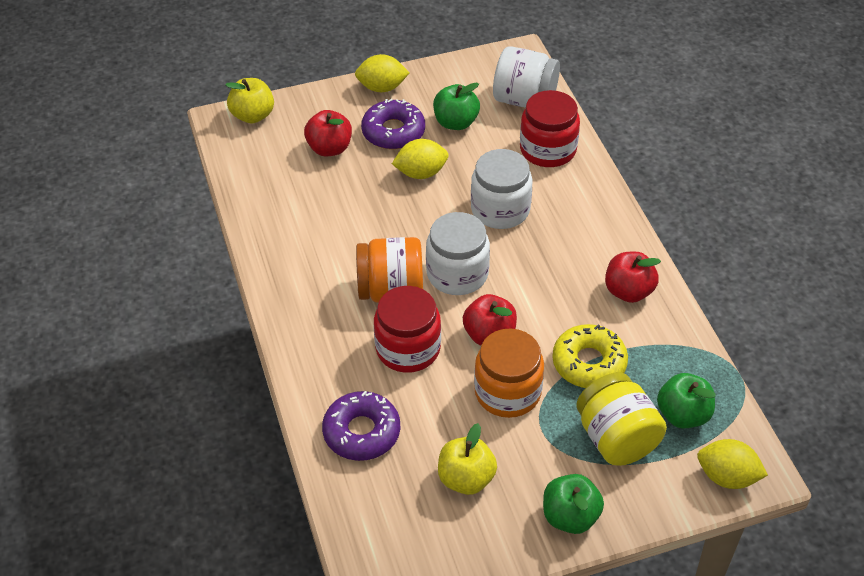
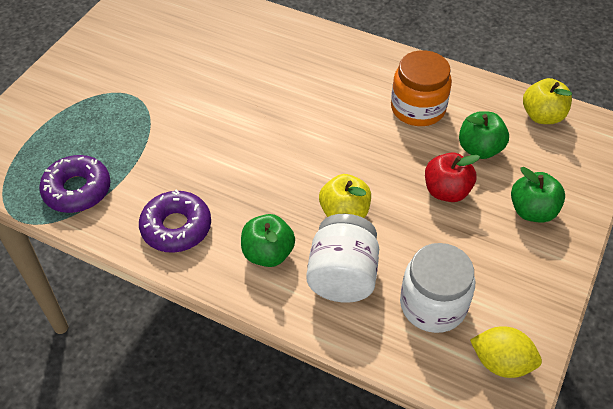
orange jar: 2 -> 1
red apple: 3 -> 1
red jar: 2 -> 0
white jar: 3 -> 2
yellow donut: 1 -> 0
yellow jar: 1 -> 0
yellow lemon: 3 -> 1

